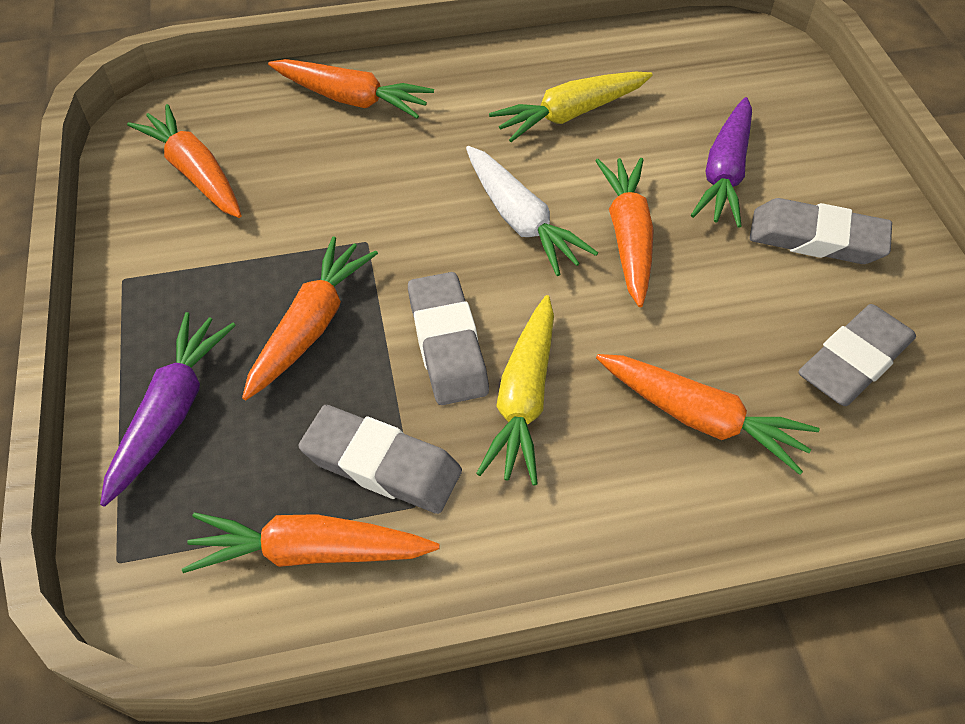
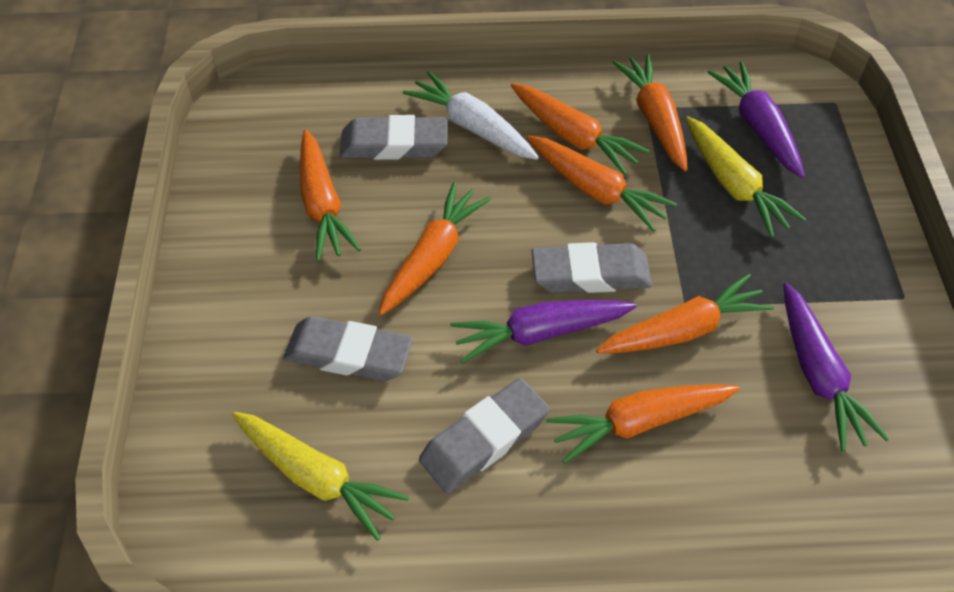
orange carrot: 6 -> 7
purple carrot: 2 -> 3

